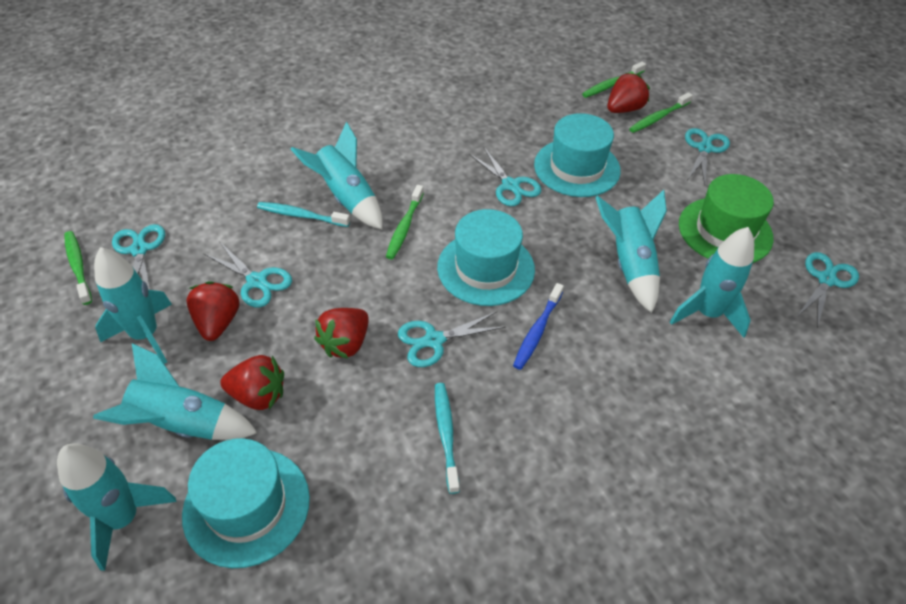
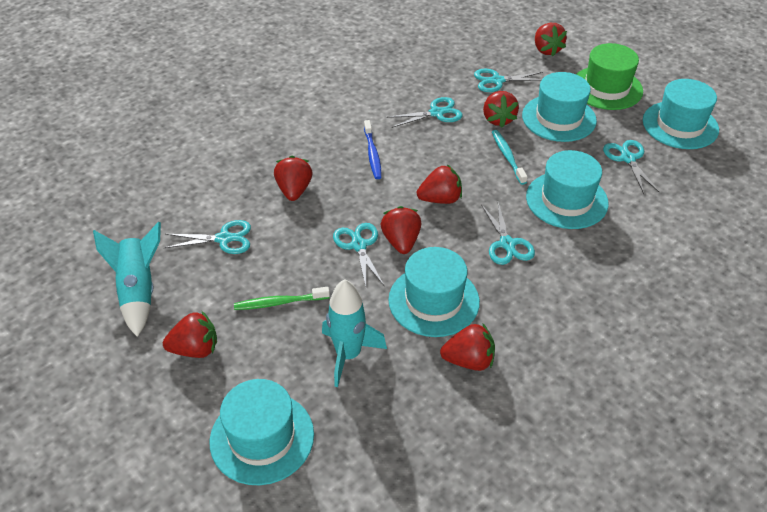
green toothbrush: 4 -> 1
red strawberry: 4 -> 7
turquoise hat: 3 -> 5
turquoise rocket: 6 -> 2
turquoise toothbrush: 2 -> 1

